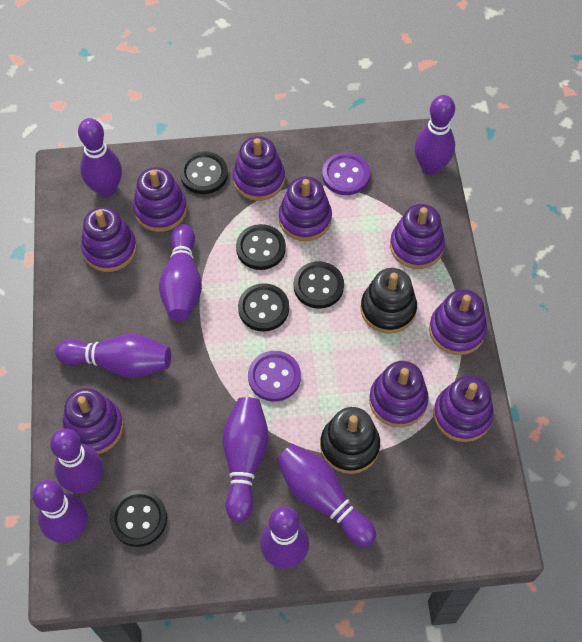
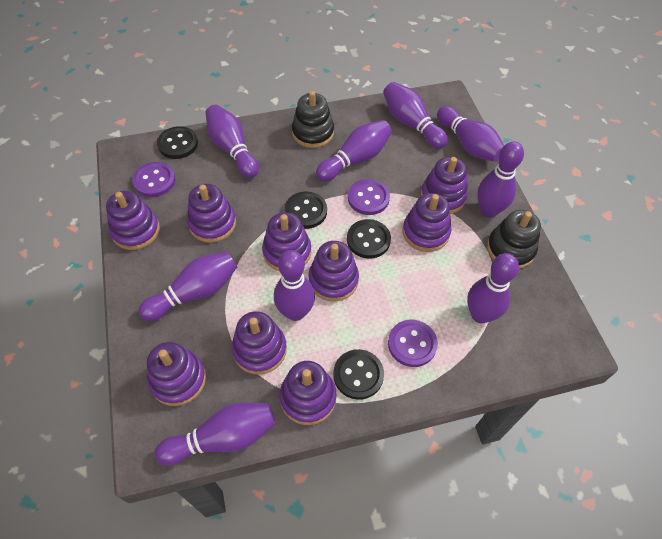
black button: 5 -> 4
purple button: 2 -> 3

